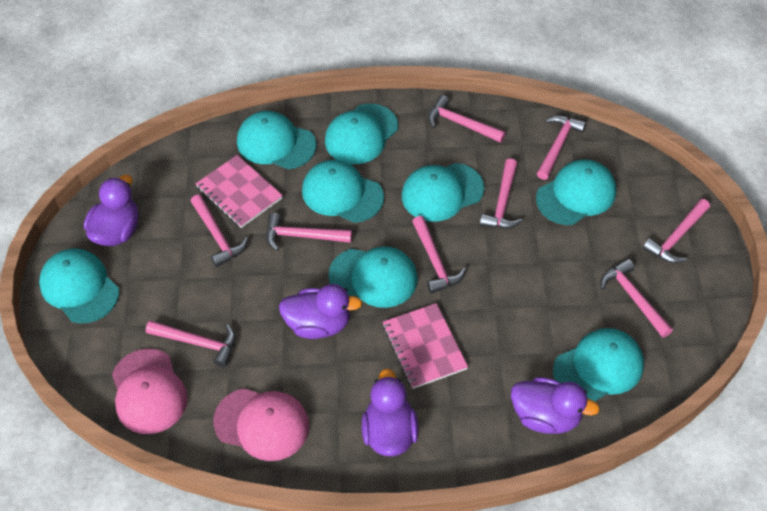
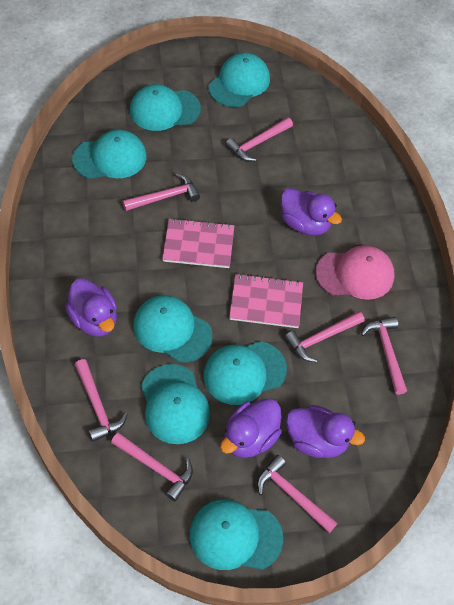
pink cap: 2 -> 1
pink hammer: 9 -> 7
turquoise cap: 8 -> 7

